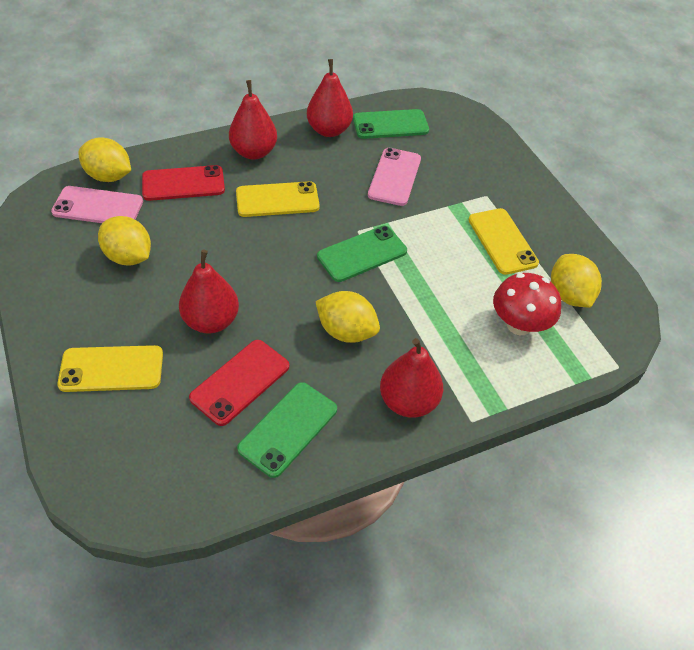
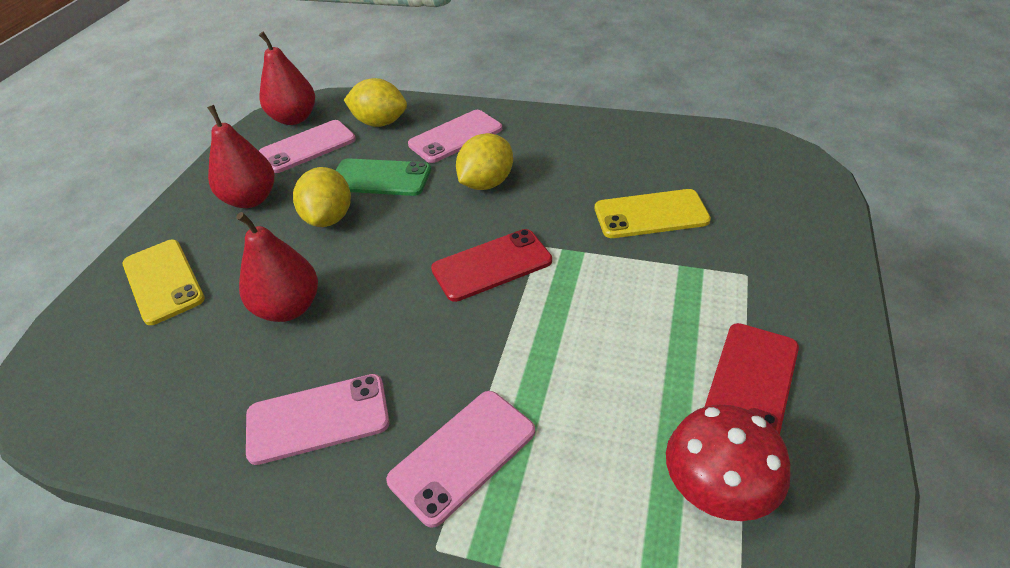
green phone: 3 -> 1
pink phone: 2 -> 4
red pear: 4 -> 3
yellow lemon: 4 -> 3
yellow phone: 3 -> 2

